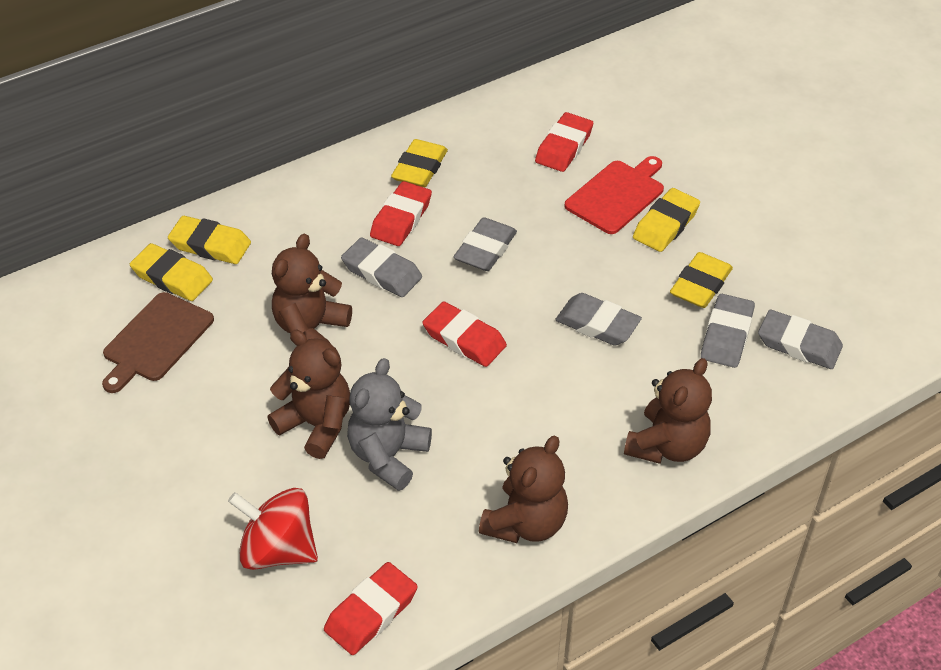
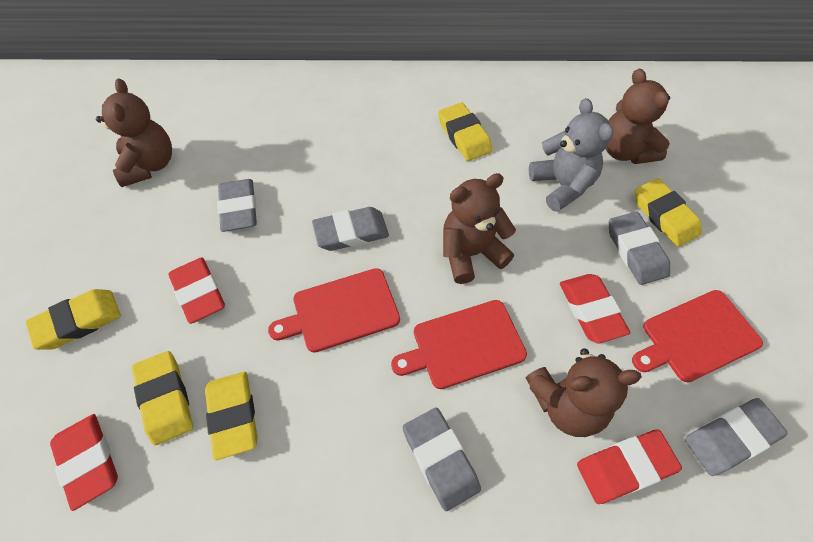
brown cutting board: 1 -> 0
red cutting board: 1 -> 3
red spinning top: 1 -> 0

